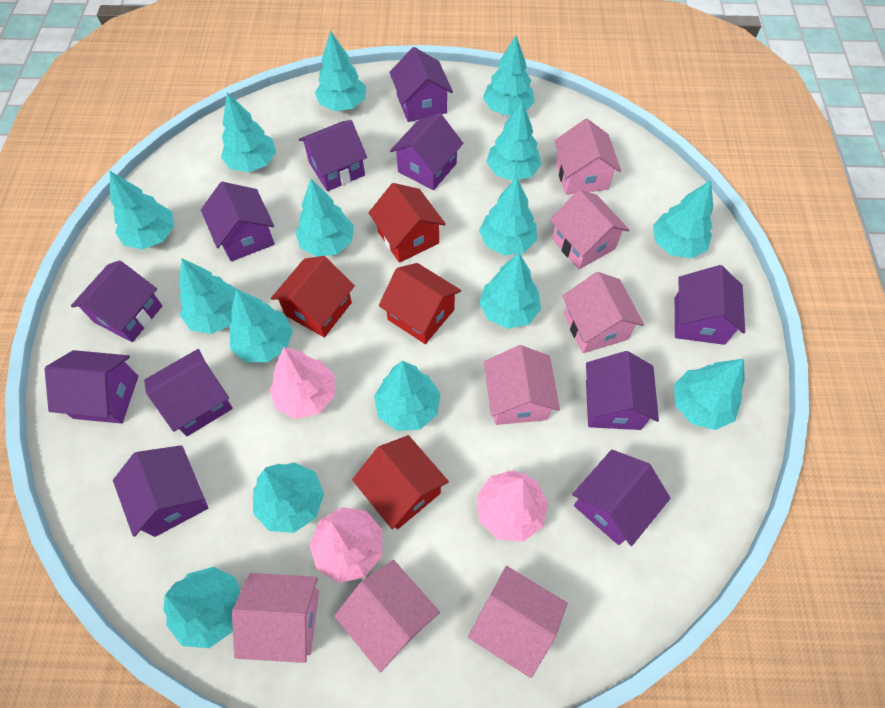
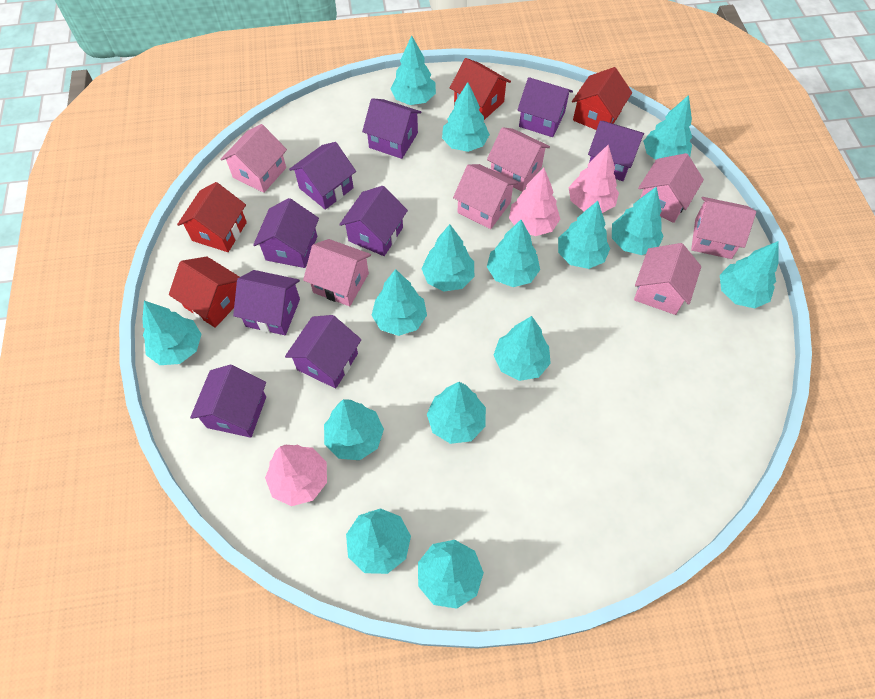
purple house: 11 -> 9

